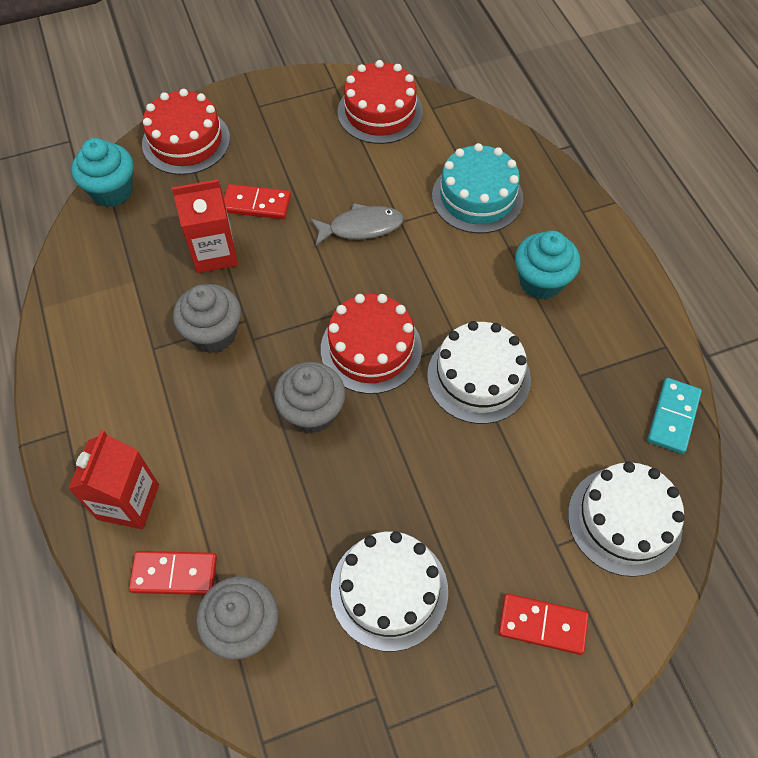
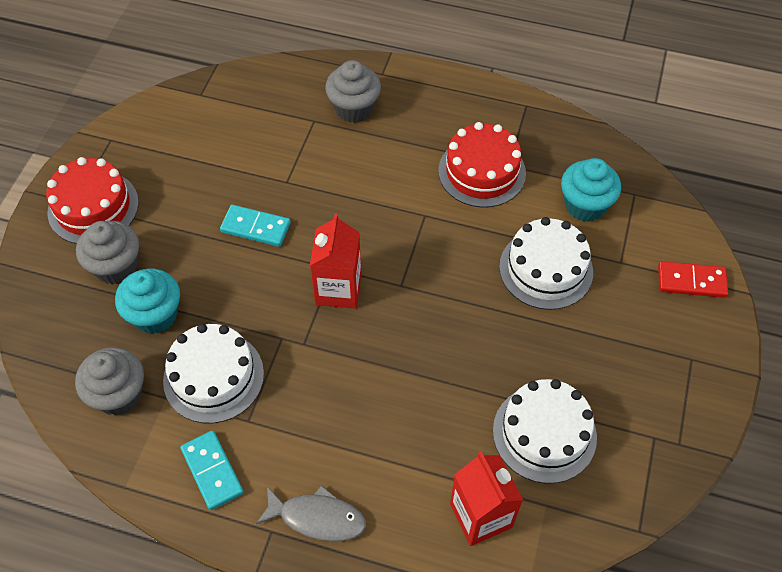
red cake: 3 -> 2
red domino: 3 -> 1
turquoise cake: 1 -> 0
turquoise domino: 1 -> 2

